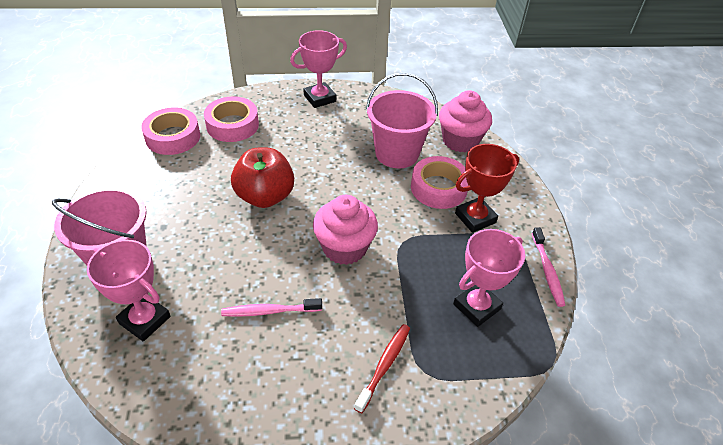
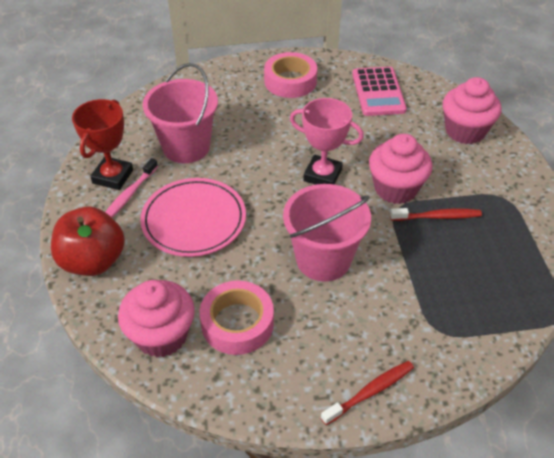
pink calculator: 0 -> 1
pink cupcake: 2 -> 3
pink plate: 0 -> 1
pink tape: 3 -> 2
pink toothbrush: 2 -> 1
pink trophy: 3 -> 1
red toothbrush: 1 -> 2

